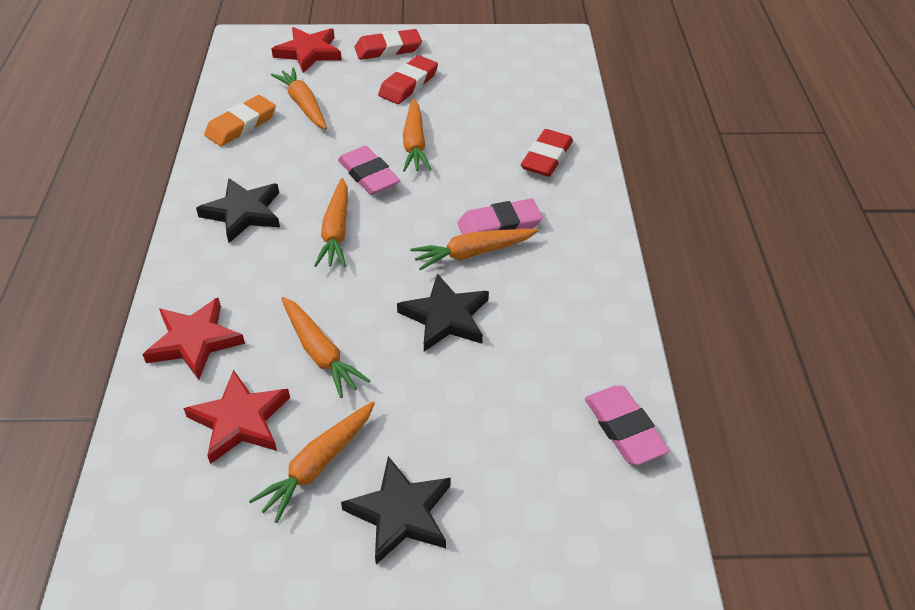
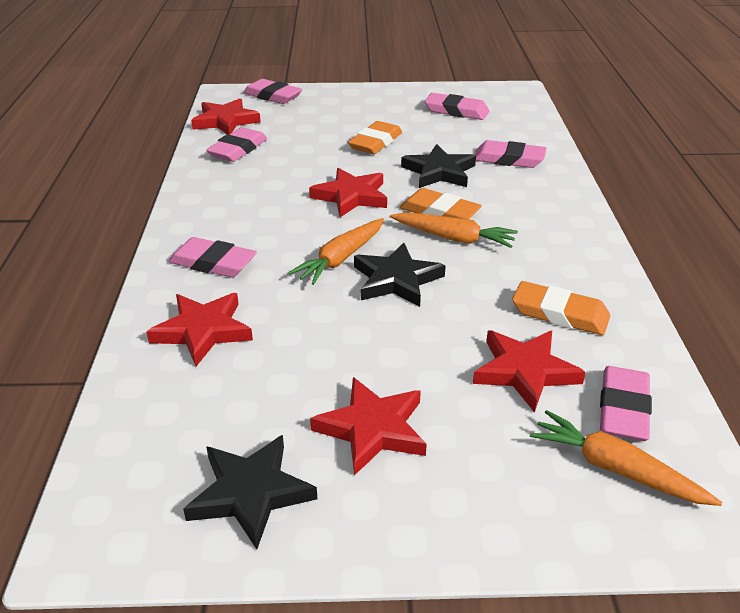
orange carrot: 6 -> 3
orange eraser: 1 -> 3
pink eraser: 3 -> 6
red eraser: 3 -> 0
red star: 3 -> 5

